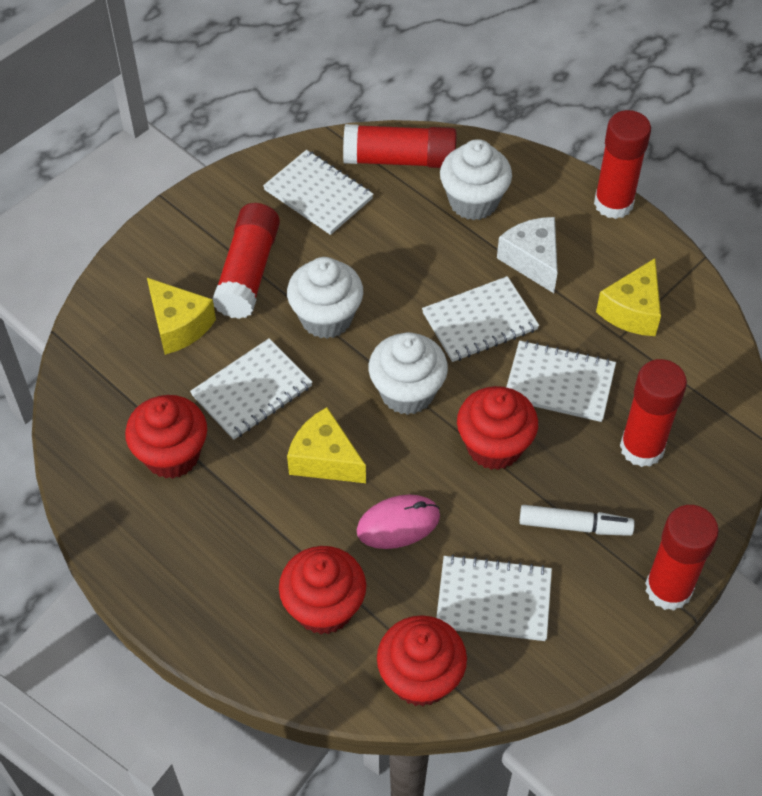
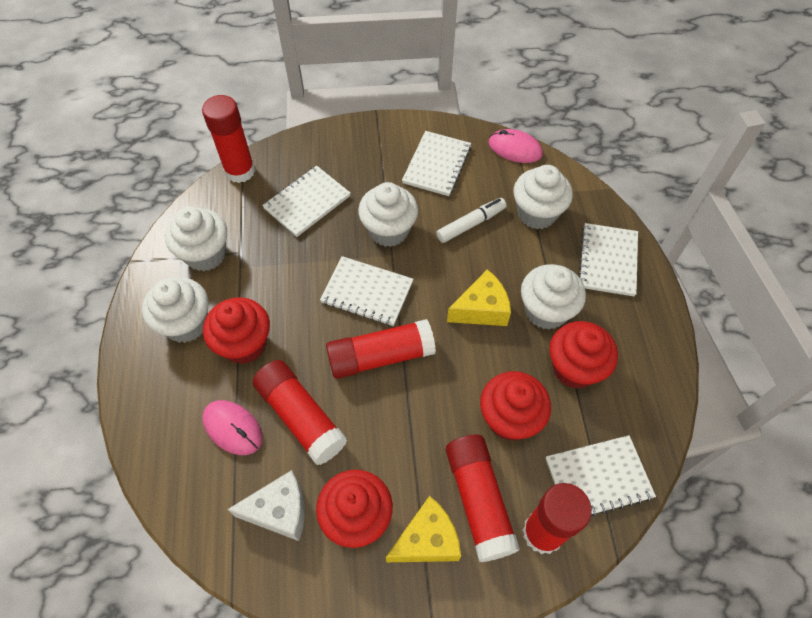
pink mouse: 1 -> 2
white cupcake: 3 -> 5
yellow cheese: 3 -> 2

